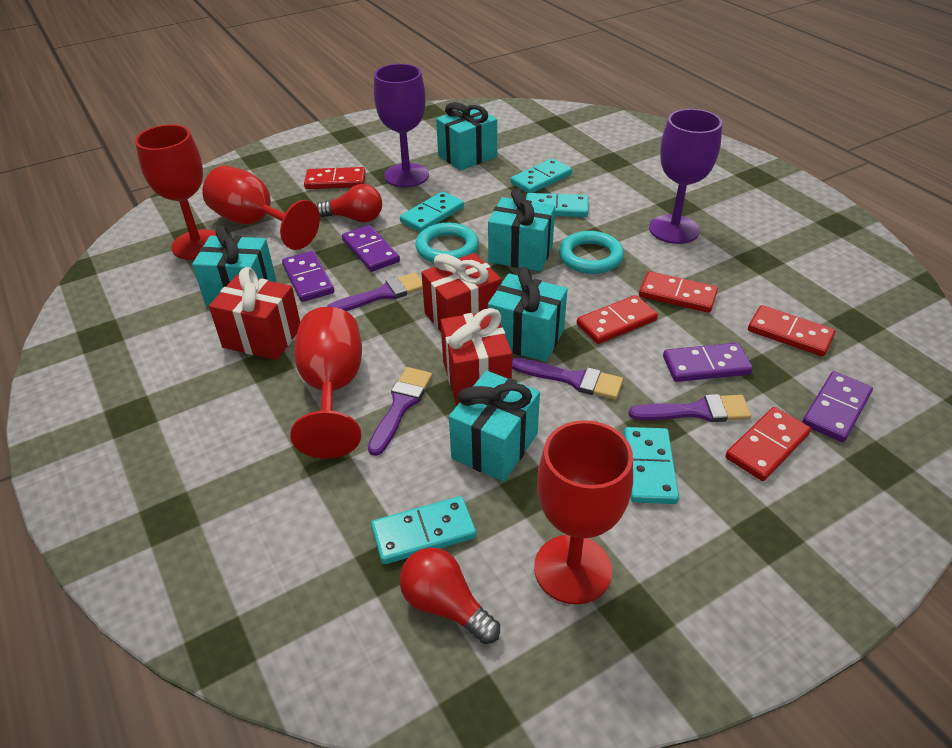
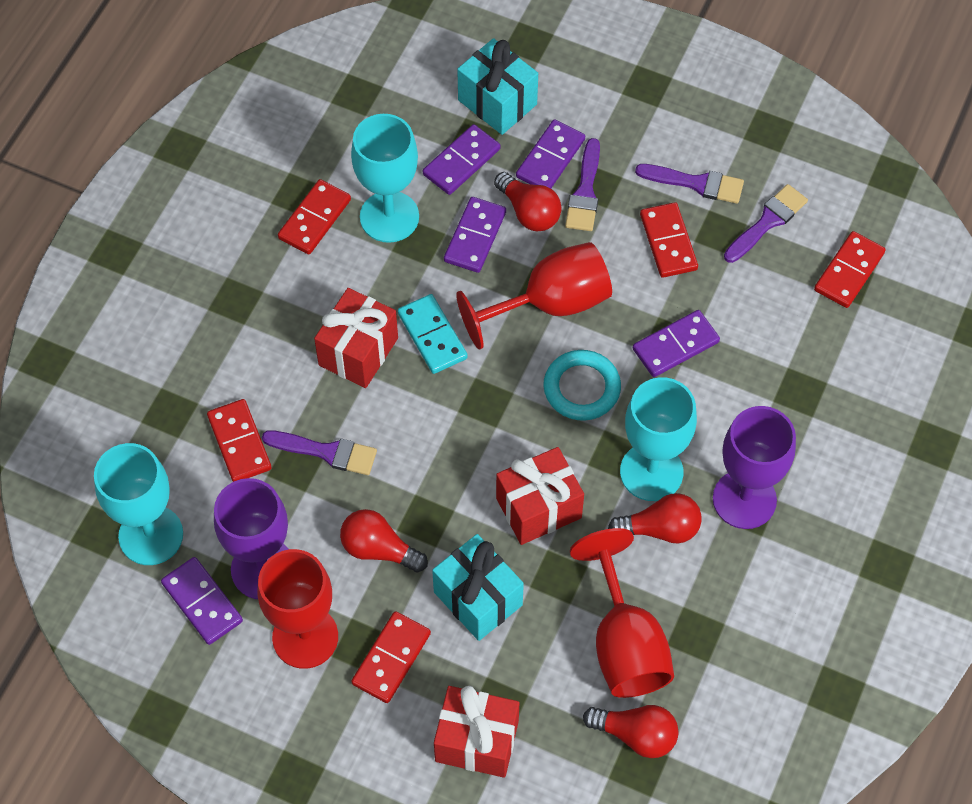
purple domino: 4 -> 5
red goblet: 4 -> 3
red light bulb: 2 -> 4
turquoise domino: 5 -> 1
turquoise gift: 5 -> 2
turquoise goblet: 0 -> 3
turquoise ring: 2 -> 1

